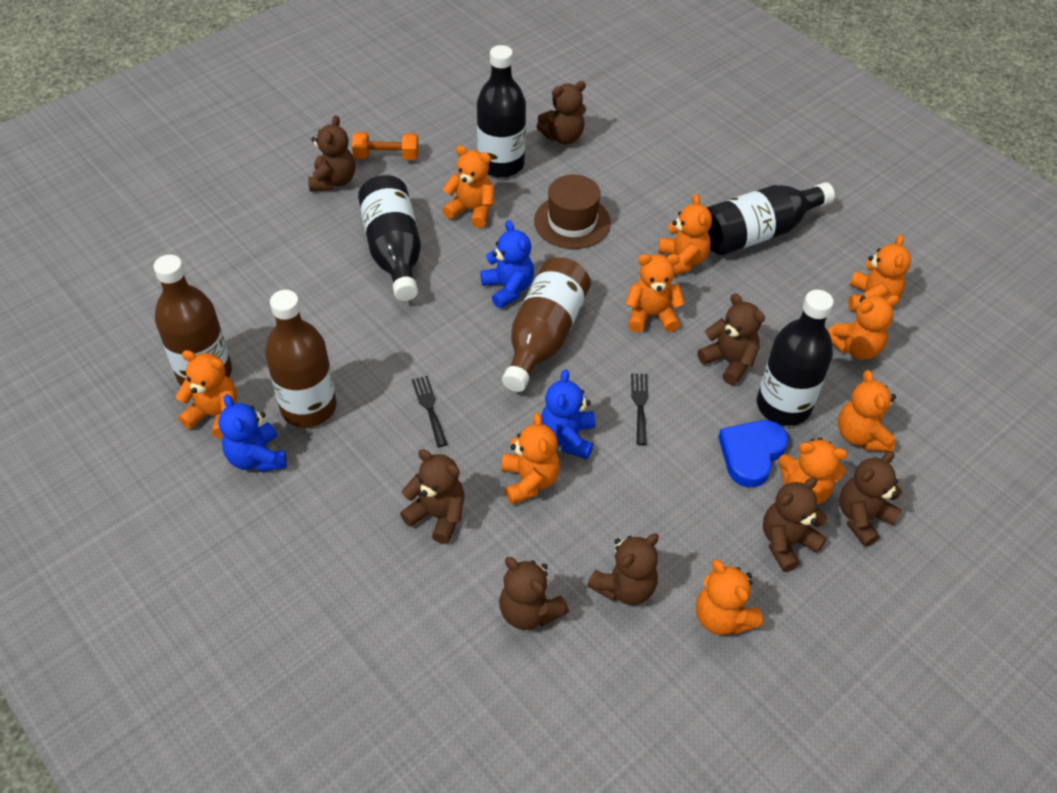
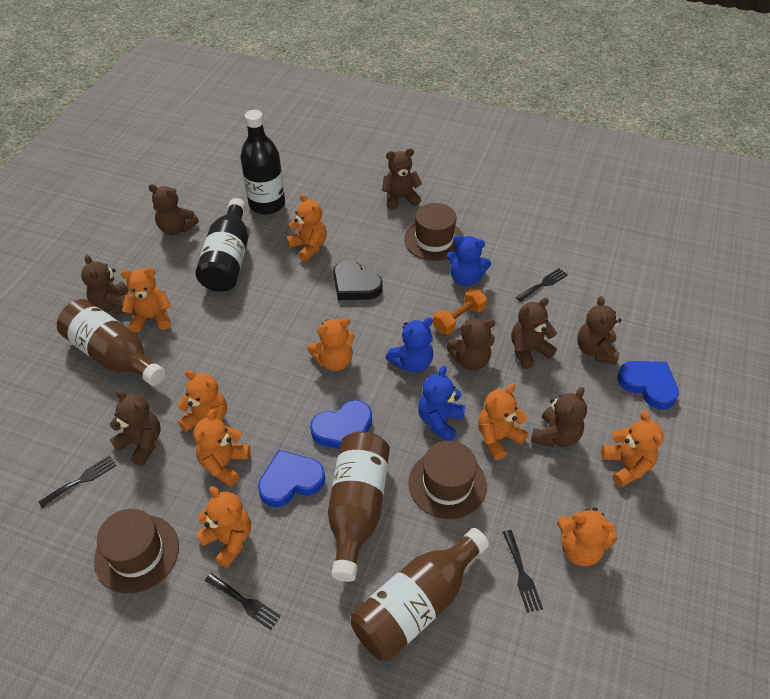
black bottle: 4 -> 2
black fork: 2 -> 4
black heart: 0 -> 1
blue heart: 1 -> 3
brown hat: 1 -> 3
orange teddy bear: 10 -> 9

